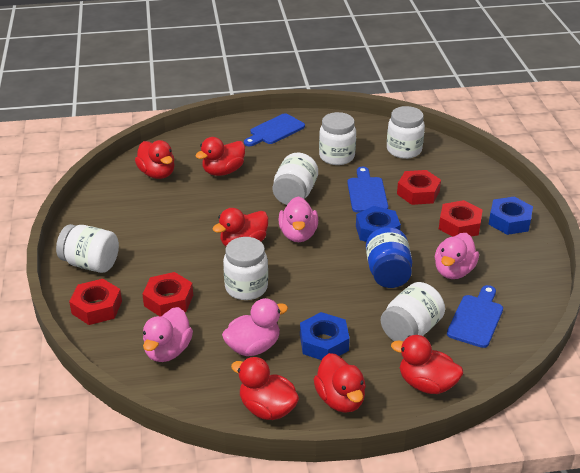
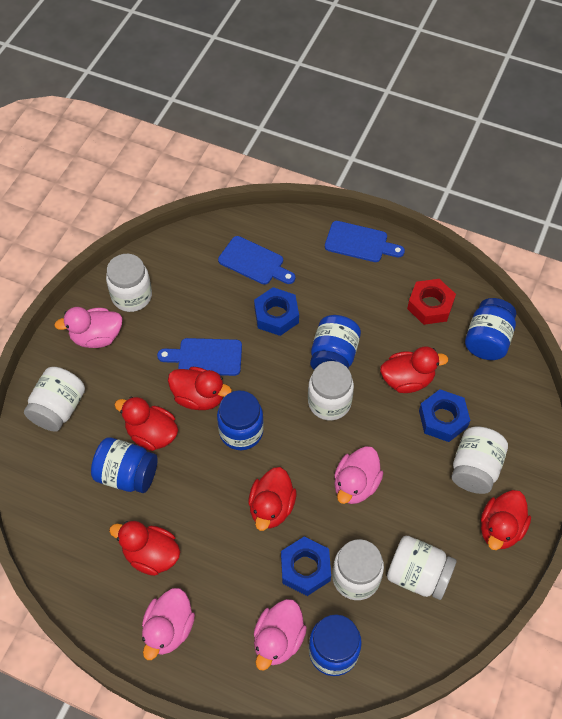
blue jar: 1 -> 5
red nut: 4 -> 1

